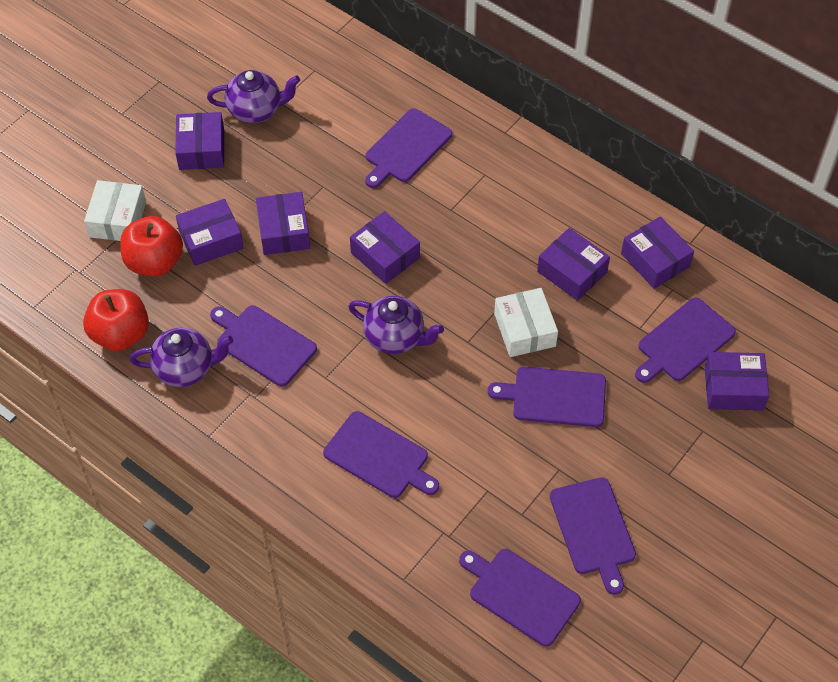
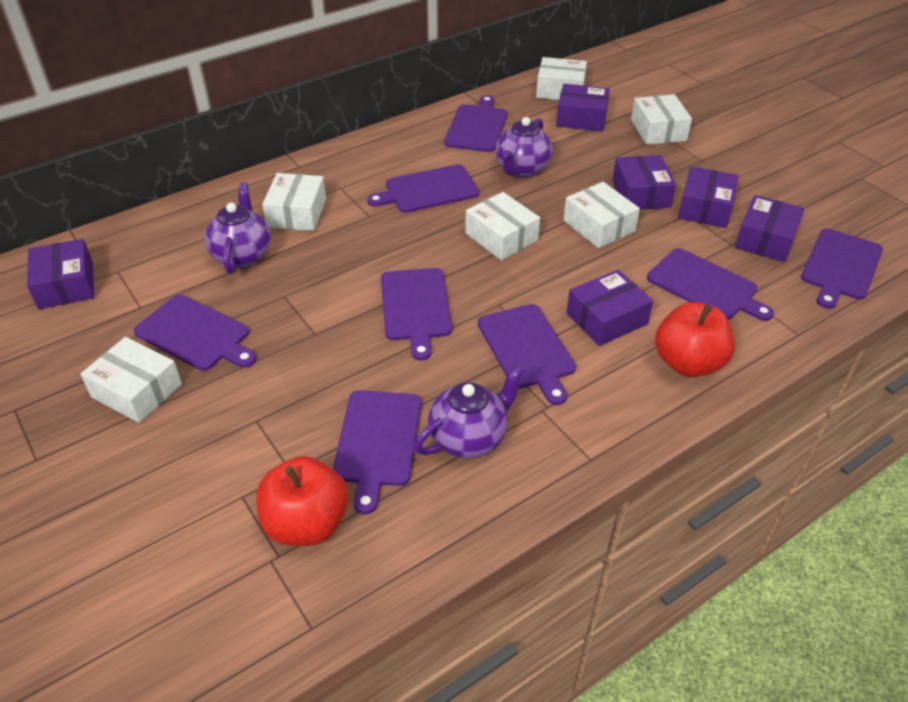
purple box: 7 -> 6
purple cutting board: 7 -> 8
white box: 2 -> 6

